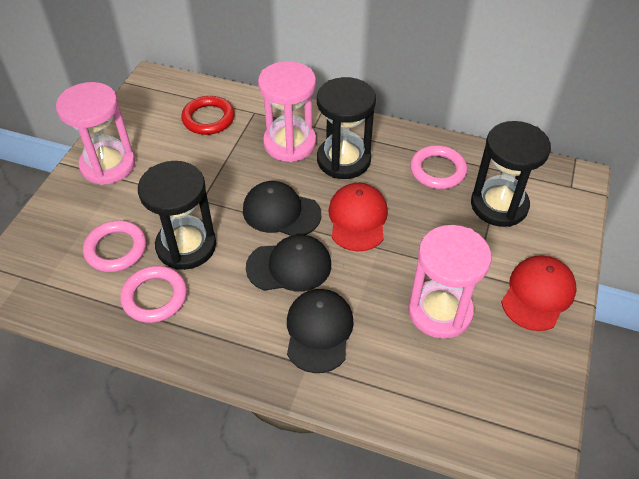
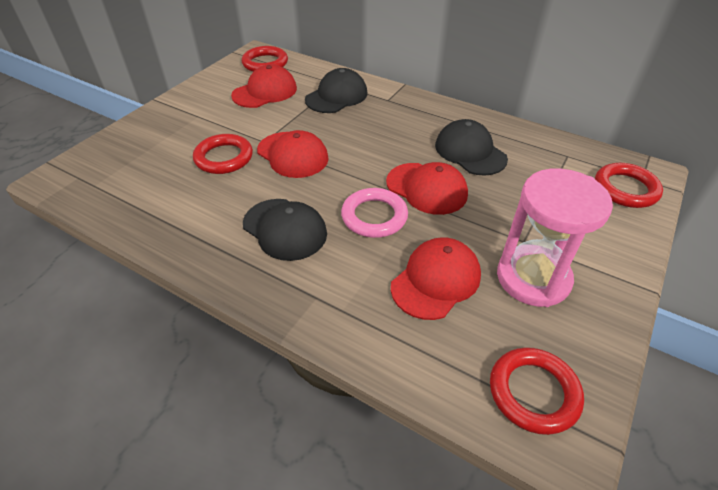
black hourglass: 3 -> 0
pink hourglass: 3 -> 1
pink ring: 3 -> 1
red cap: 2 -> 4
red ring: 1 -> 4

